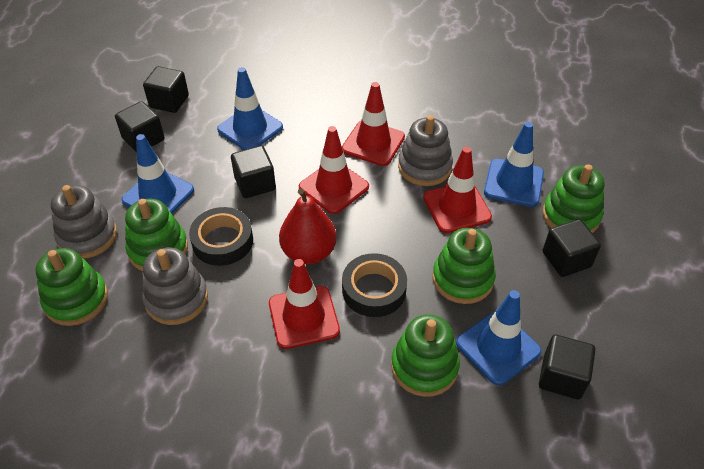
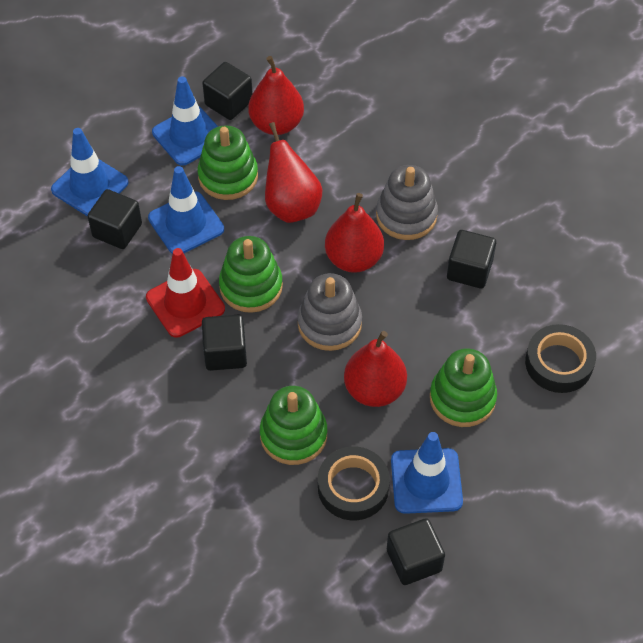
green stacking toy: 5 -> 4
grey stacking toy: 3 -> 2
red pear: 1 -> 4
red traffic cone: 4 -> 1

